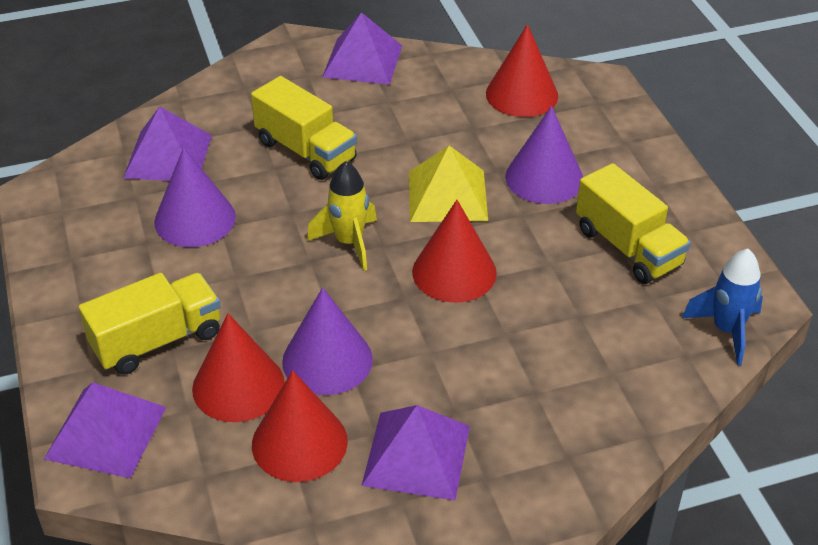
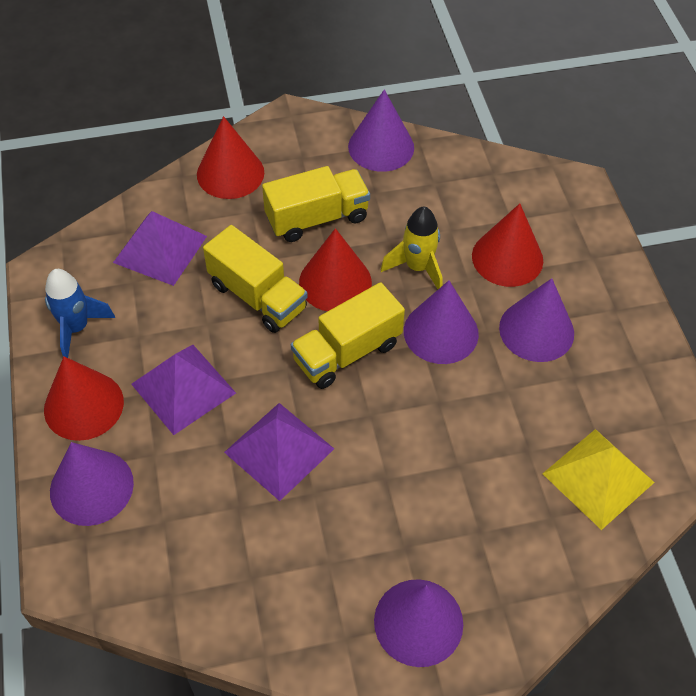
purple cone: 3 -> 5
purple pyramid: 4 -> 3

